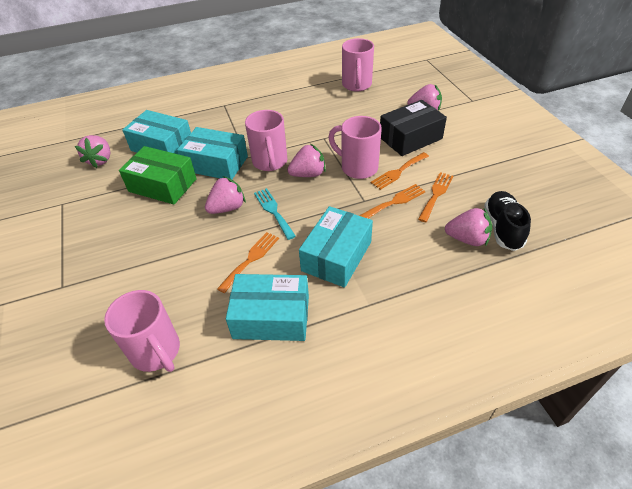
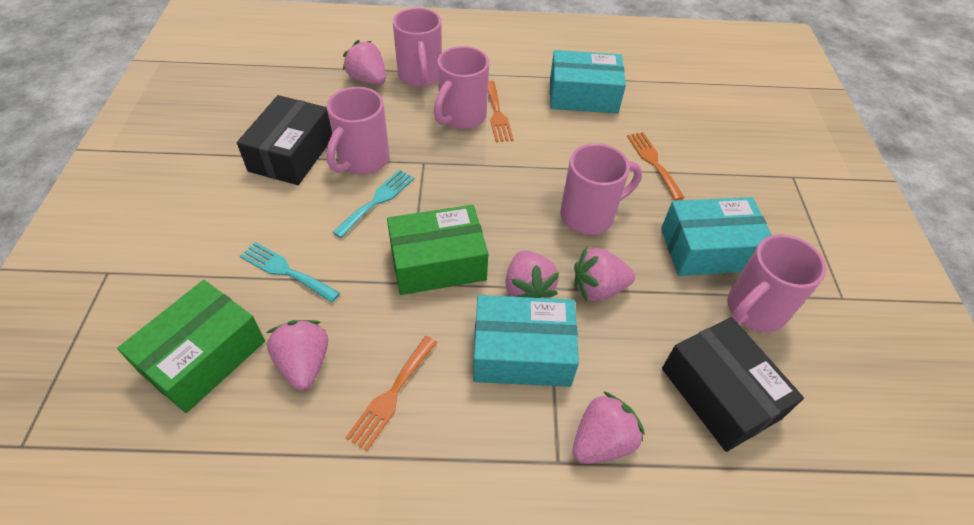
black box: 1 -> 2
black shoe: 1 -> 0
green box: 1 -> 2
orange fork: 4 -> 3
pink mug: 4 -> 5
turquoise box: 4 -> 3
turquoise fork: 1 -> 2

